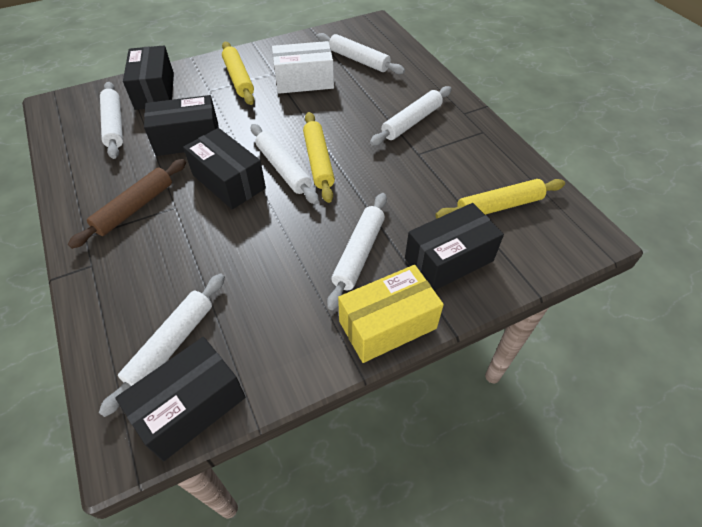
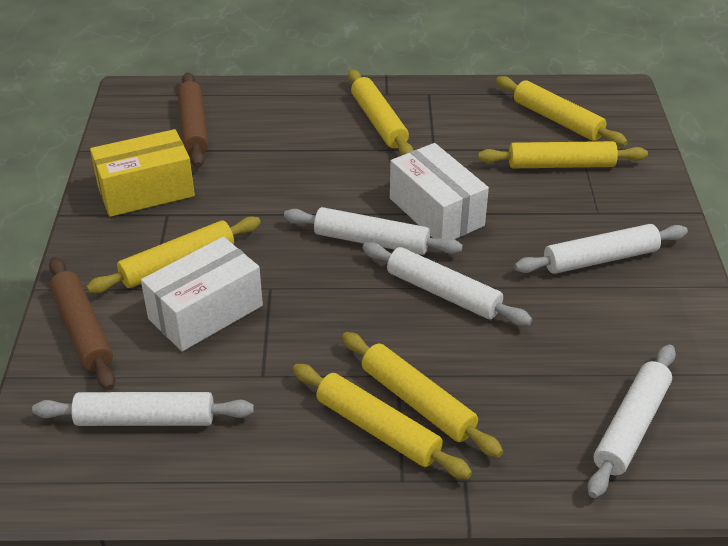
black box: 5 -> 0
brown rolling pin: 1 -> 2
white box: 1 -> 2
white rolling pin: 6 -> 5
yellow rolling pin: 3 -> 6

